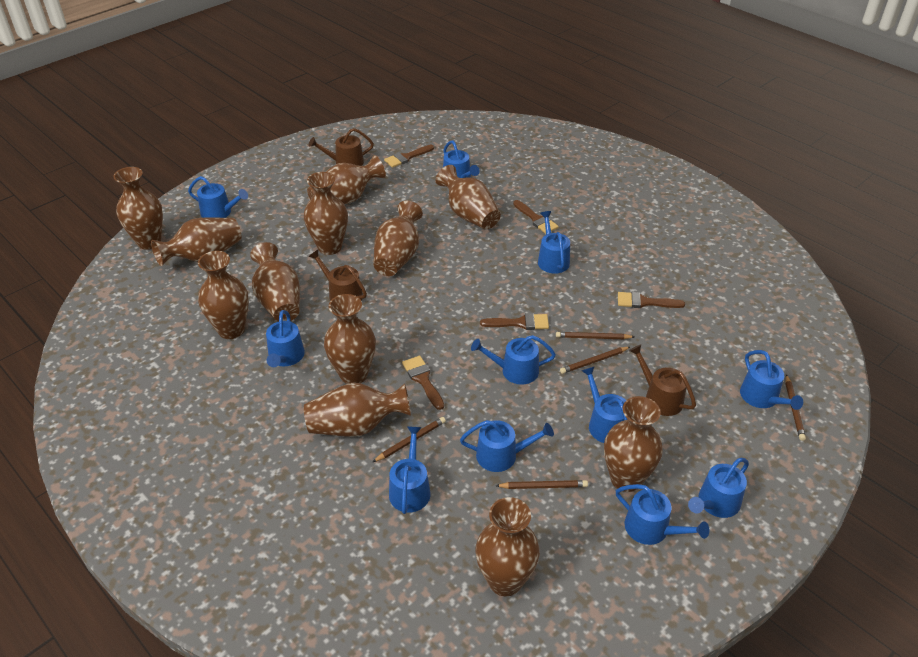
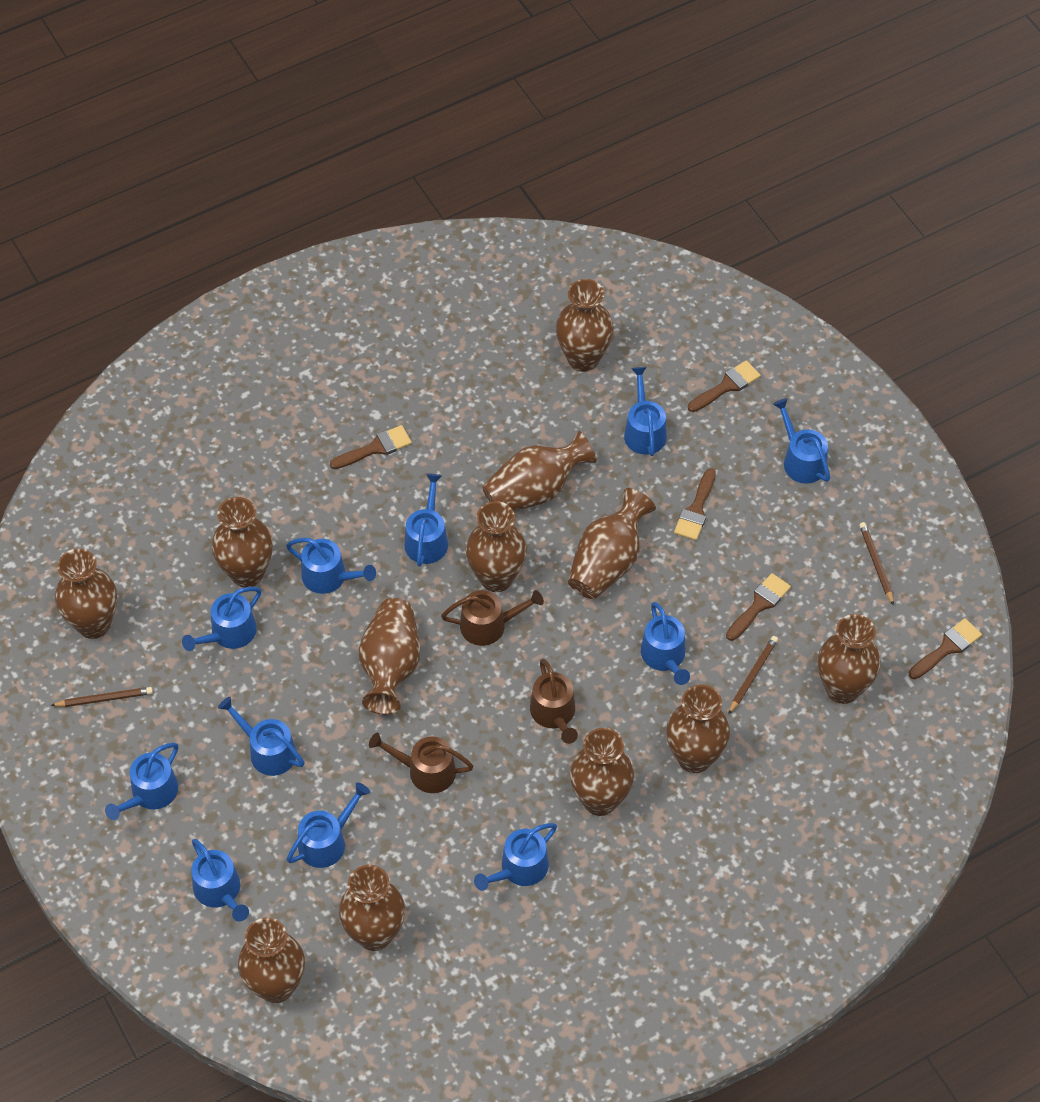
brown pencil: 5 -> 3

